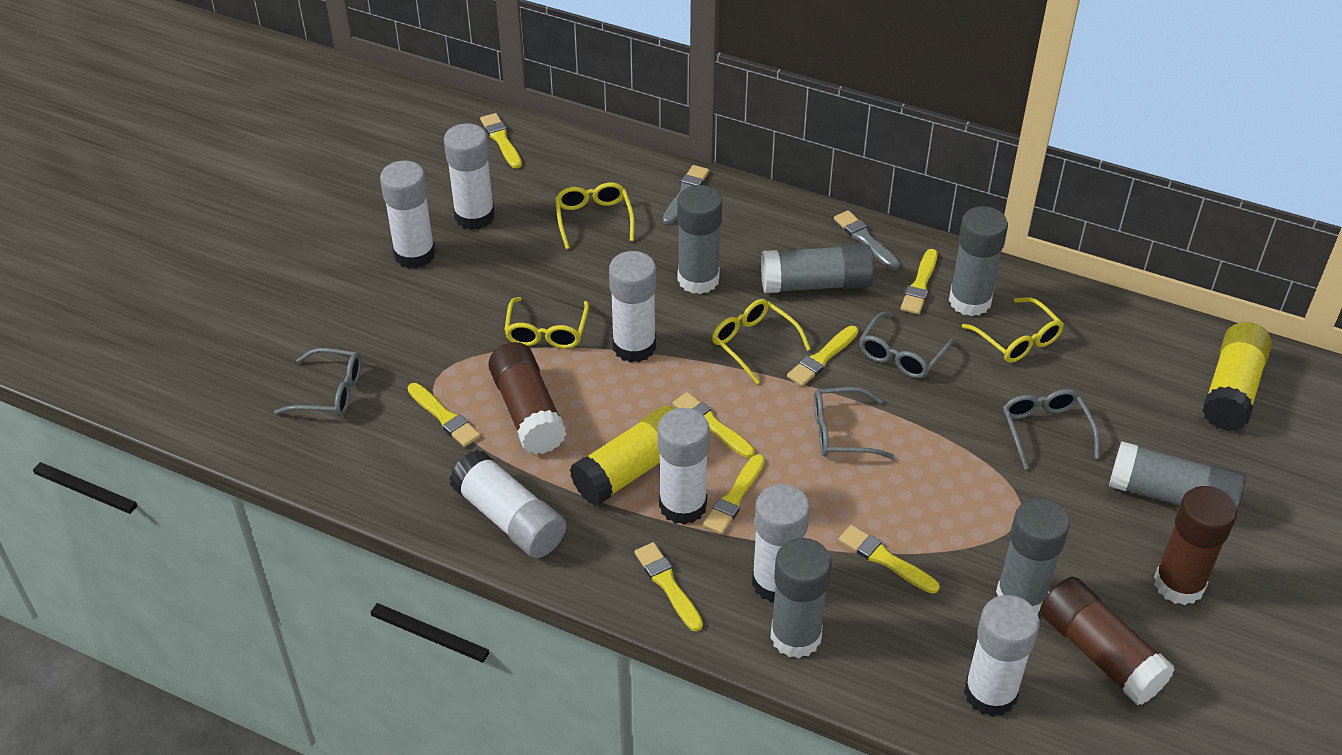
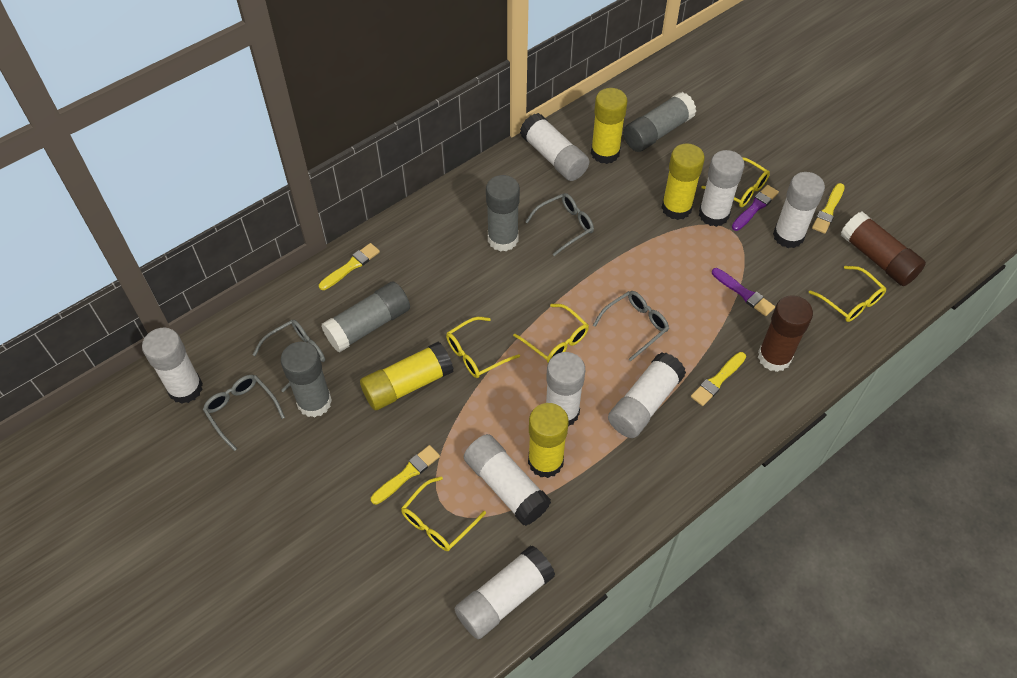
brown glue stick: 3 -> 2
grey brush: 2 -> 0
grey glue stick: 6 -> 4
purple brush: 0 -> 2
white glue stick: 7 -> 8
yellow brush: 8 -> 4
yellow glasses: 4 -> 5
yellow glue stick: 2 -> 4

